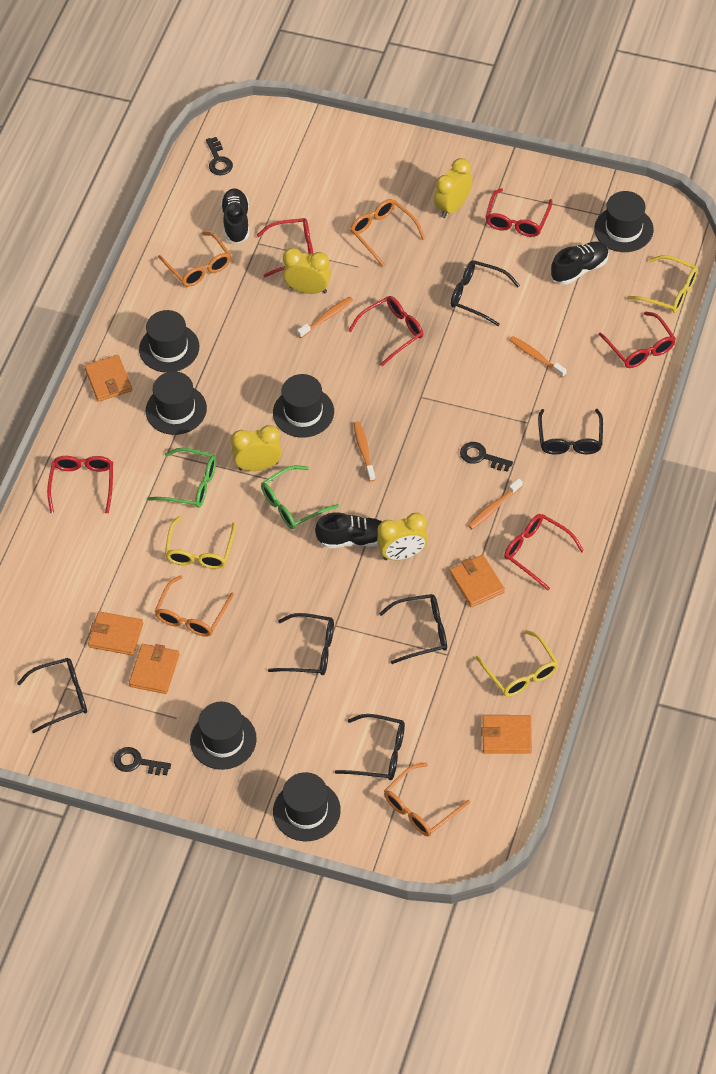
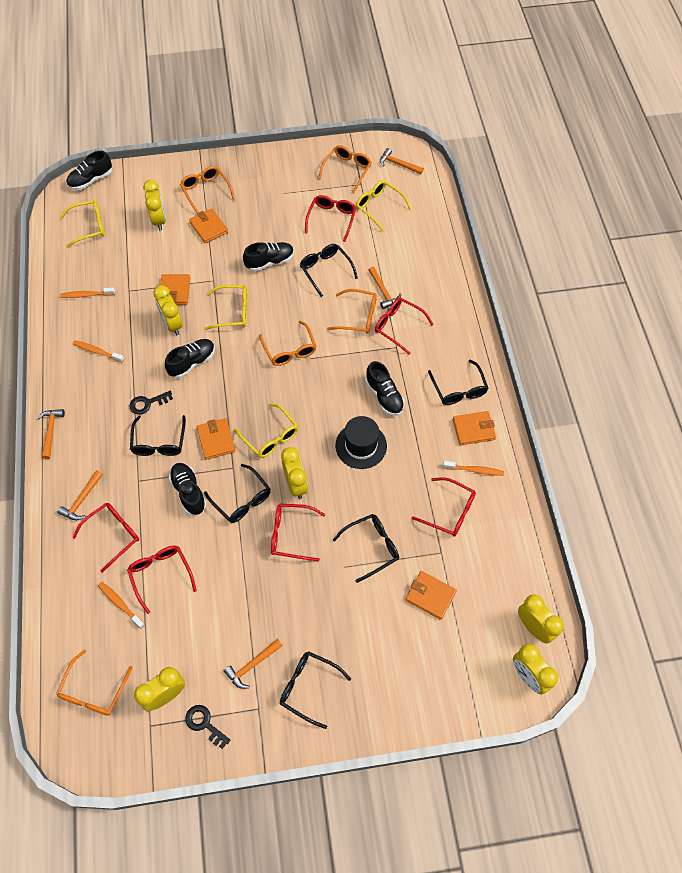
black hat: 6 -> 1
black key: 3 -> 2
black shoe: 3 -> 5
green glasses: 2 -> 0
orange glasses: 4 -> 5
orange hammer: 0 -> 5
yellow clock: 4 -> 6
yellow glasses: 3 -> 4

